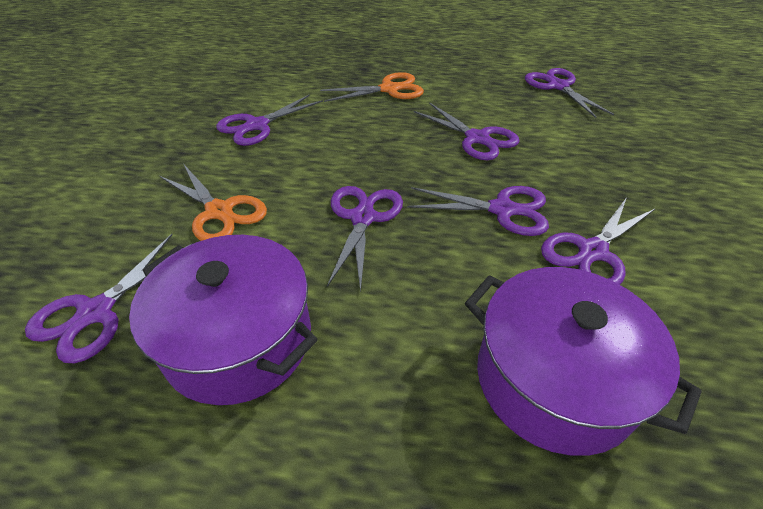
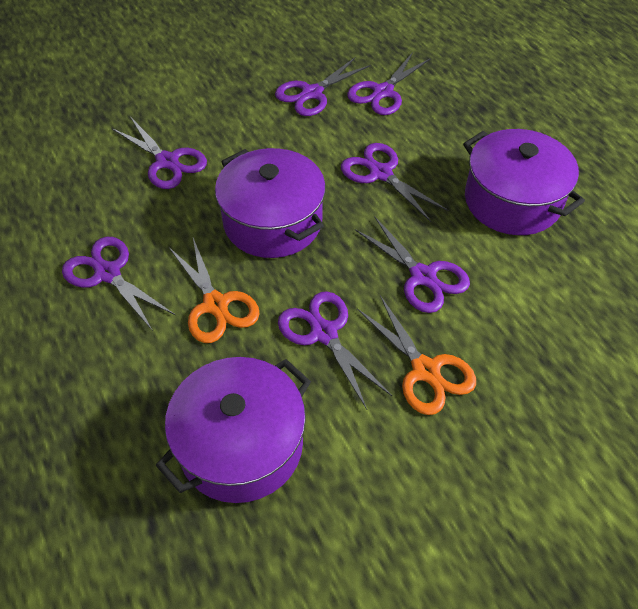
purple pot: 2 -> 3

